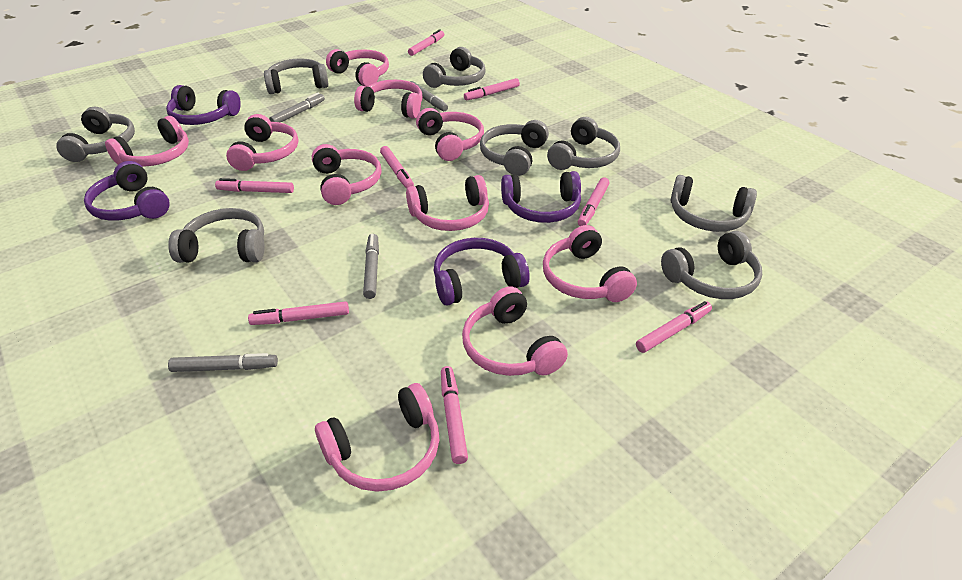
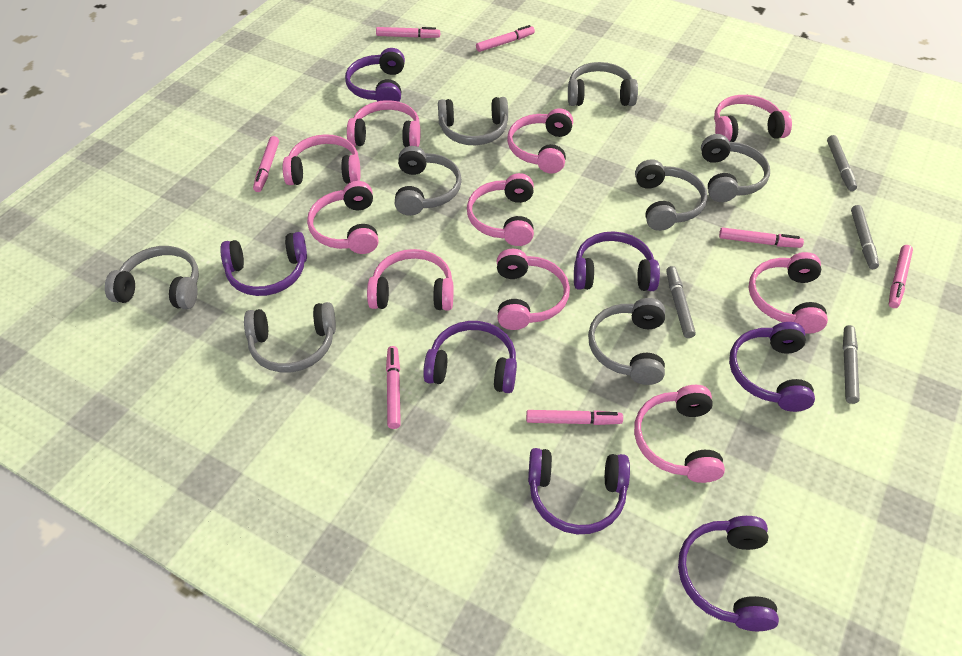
pink marker: 8 -> 7
purple headphones: 4 -> 7

